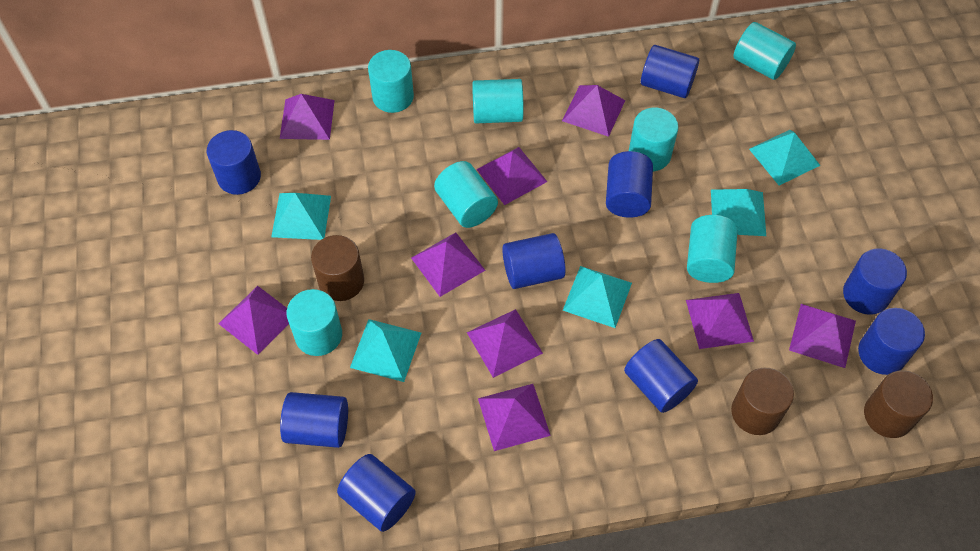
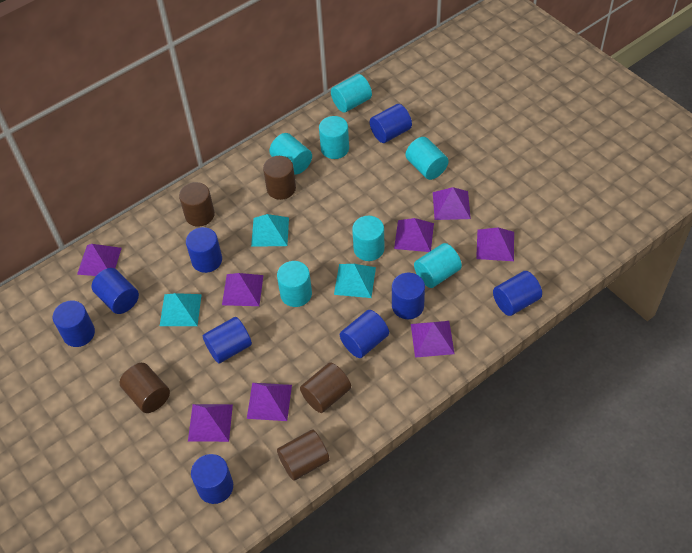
brown cylinder: 3 -> 5
purple pyramid: 9 -> 8
turquoise pyramid: 5 -> 3

